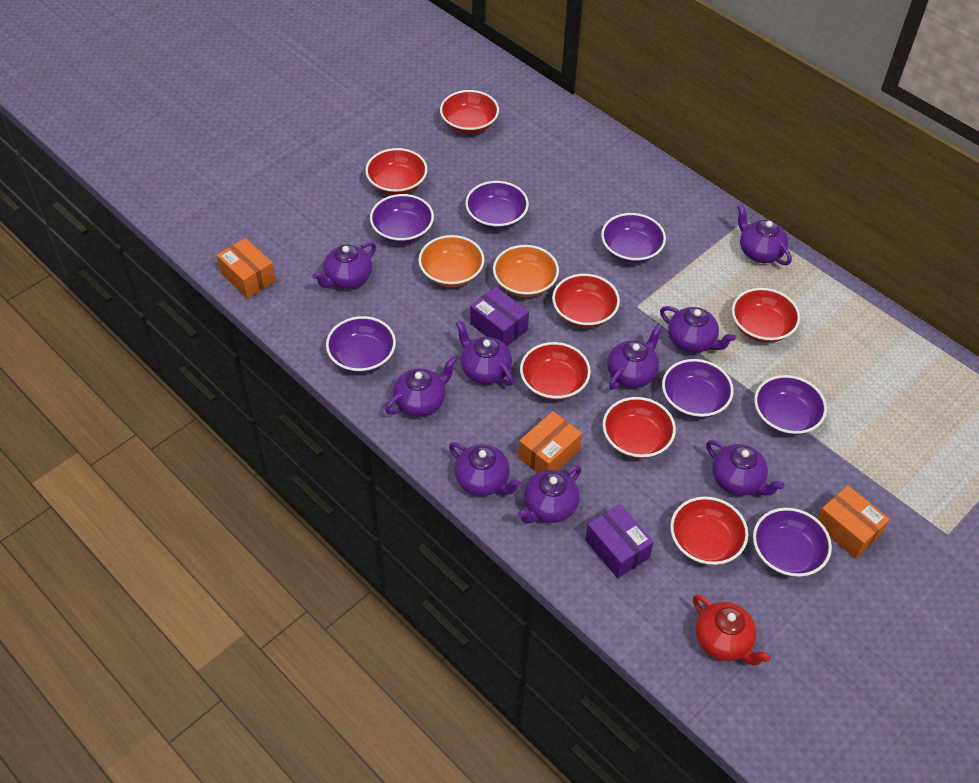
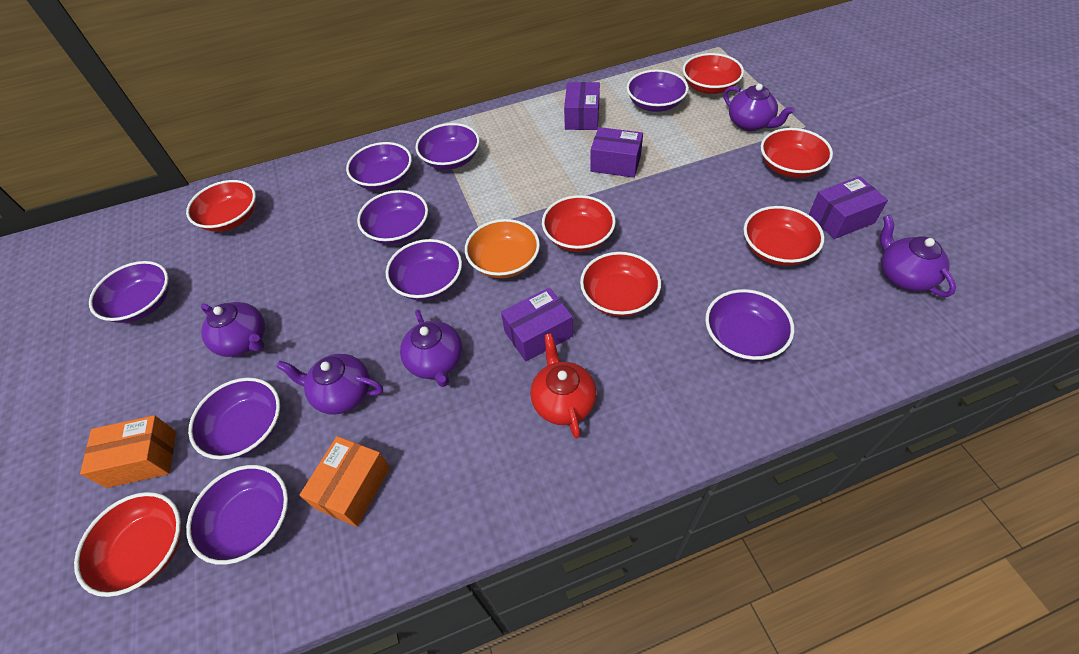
orange bowl: 2 -> 1
orange box: 3 -> 2
purple bowl: 7 -> 9
purple box: 2 -> 4
purple teapot: 9 -> 5

